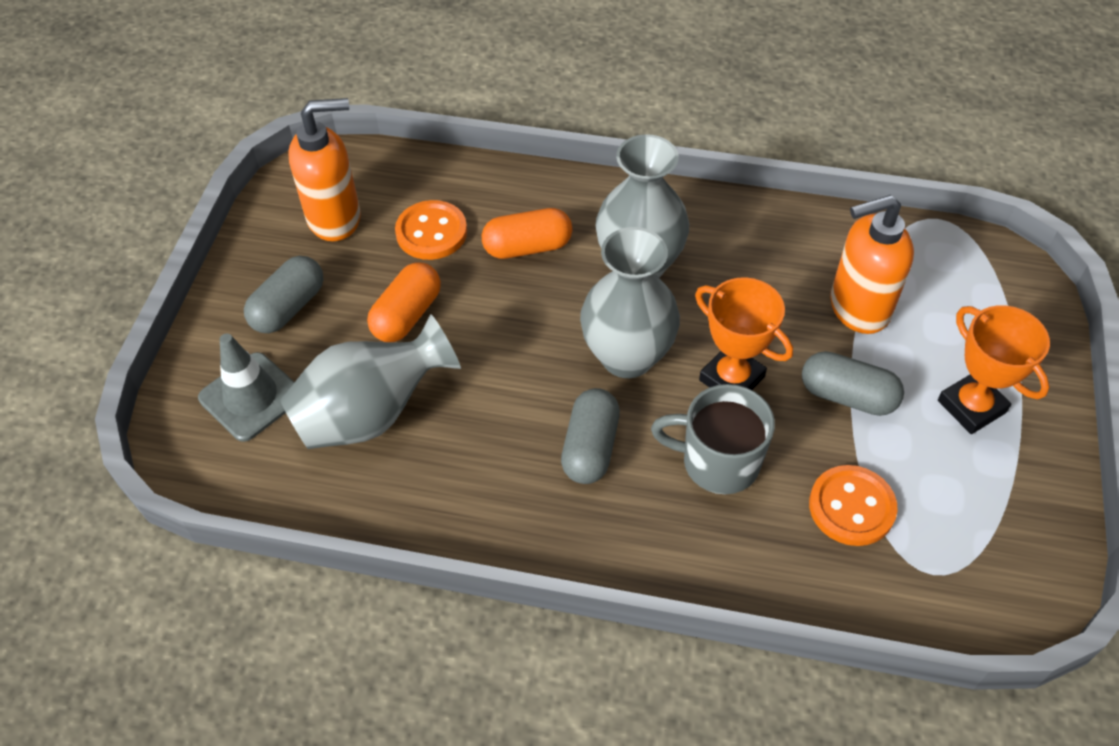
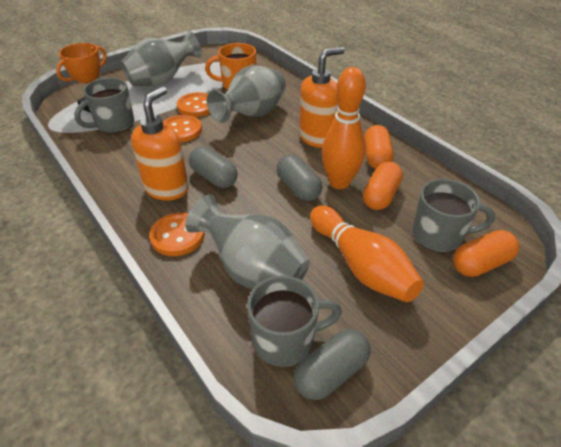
grey mug: 1 -> 3
grey traffic cone: 1 -> 0
orange bowling pin: 0 -> 2
orange button: 2 -> 3
orange capsule: 2 -> 3
orange mug: 0 -> 1
orange trophy: 2 -> 1

